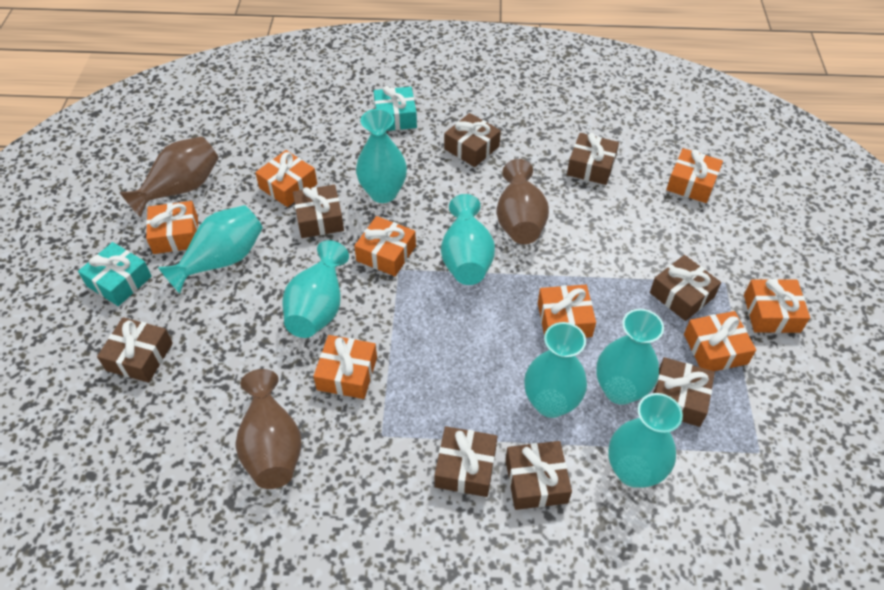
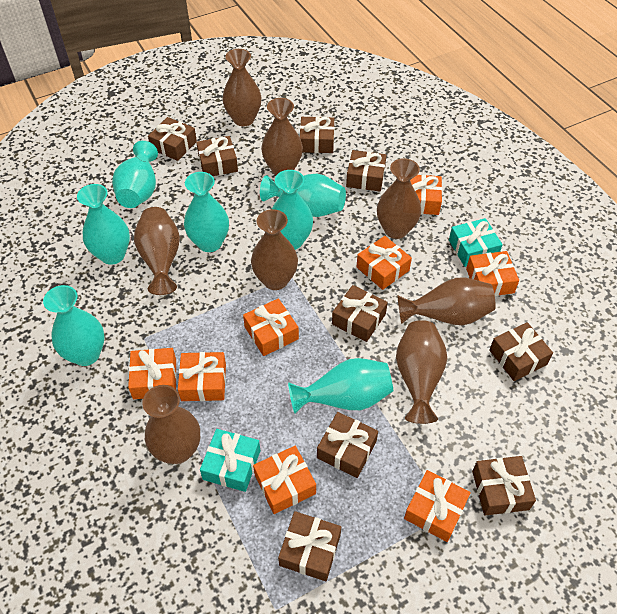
brown gift: 8 -> 9
brown vase: 3 -> 8

